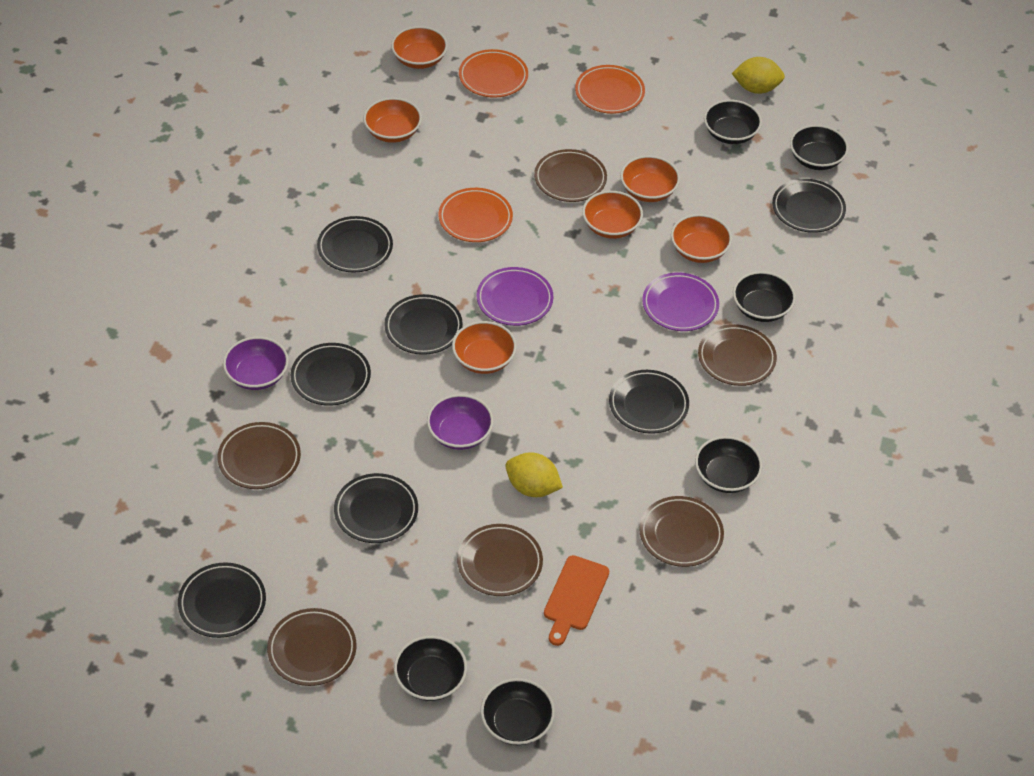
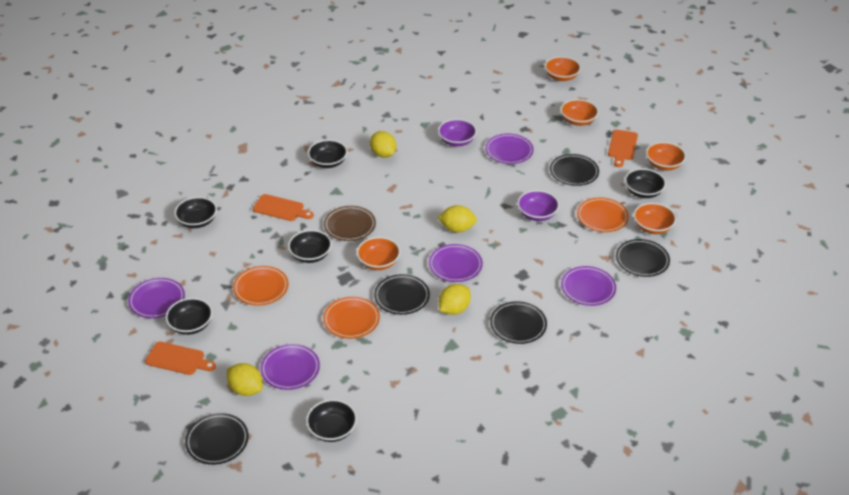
black plate: 7 -> 5
brown plate: 6 -> 1
orange bowl: 6 -> 5
orange cutting board: 1 -> 3
purple plate: 2 -> 5
yellow lemon: 2 -> 4

